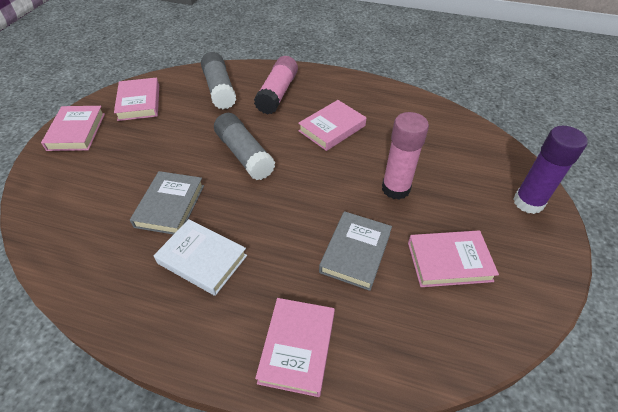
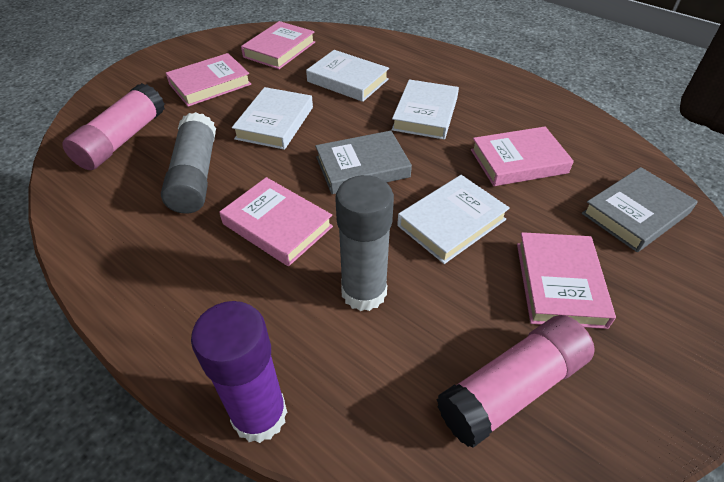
white book: 1 -> 4

